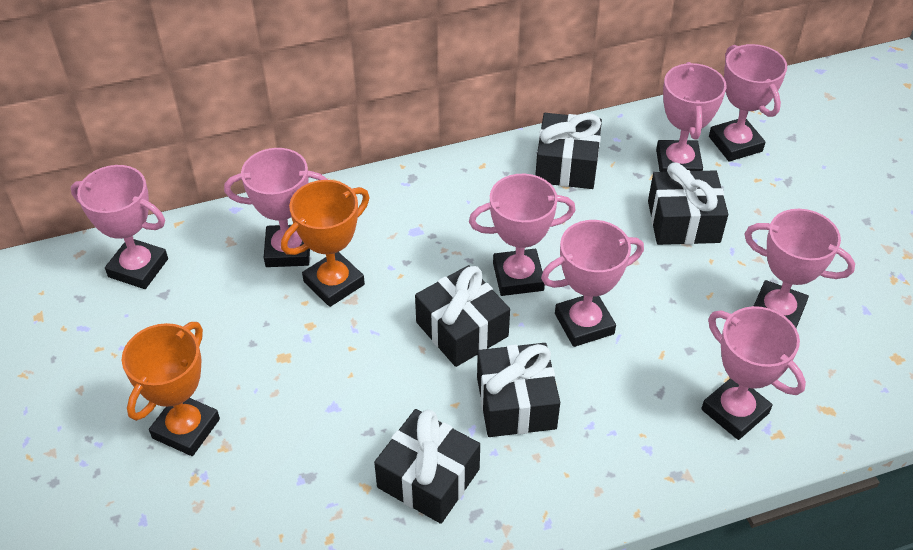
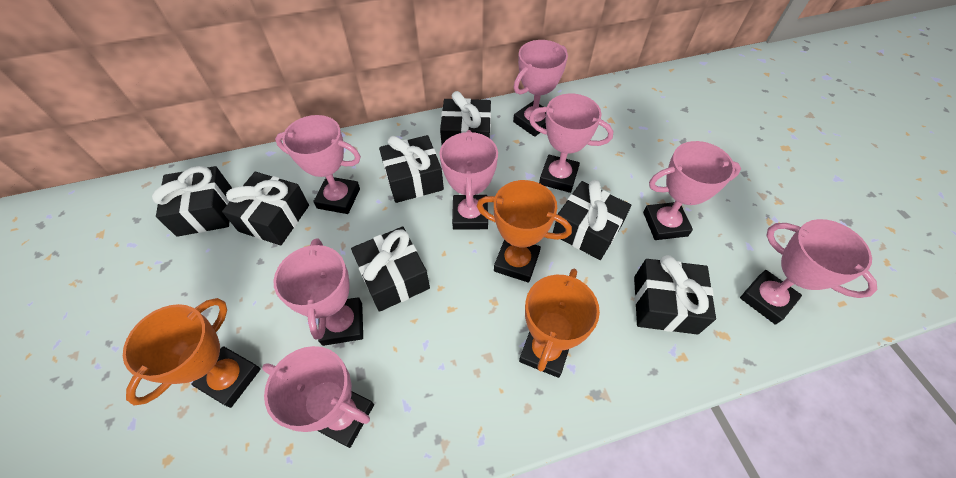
black gift: 5 -> 7
orange trophy: 2 -> 3

